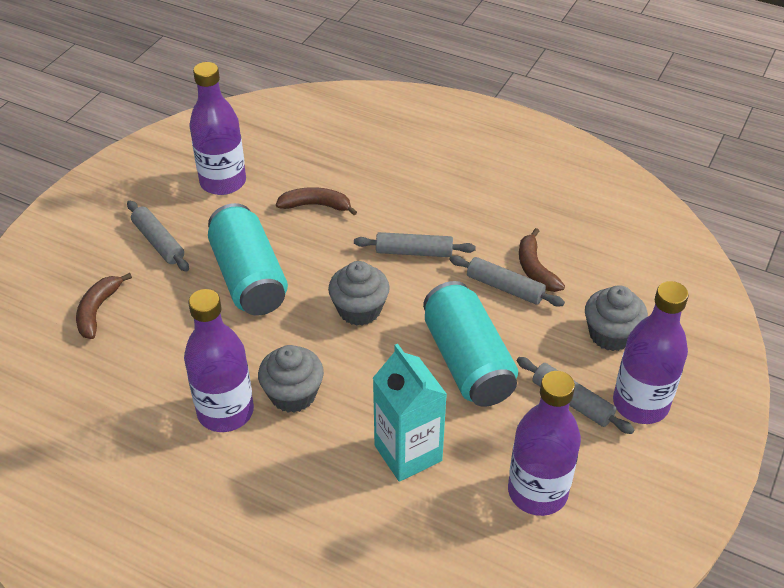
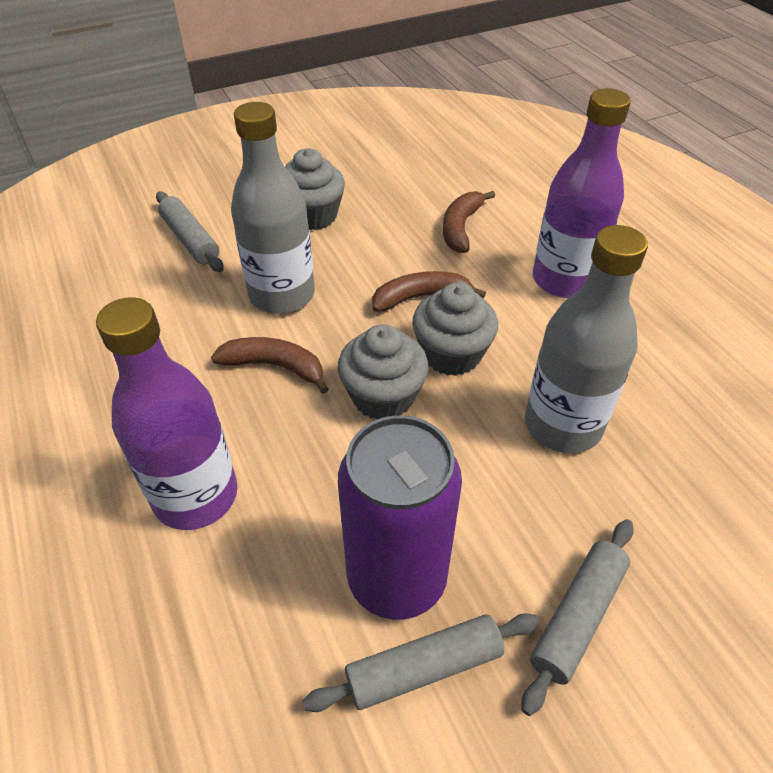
grey bottle: 0 -> 2
grey rolling pin: 4 -> 3
purple bottle: 4 -> 2
purple can: 0 -> 1
turquoise can: 2 -> 0
turquoise carton: 1 -> 0

